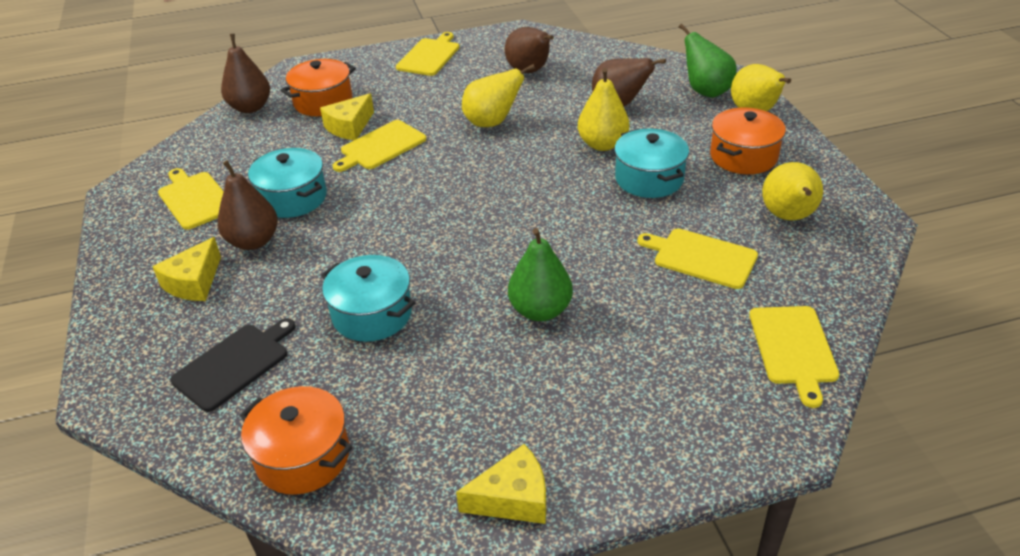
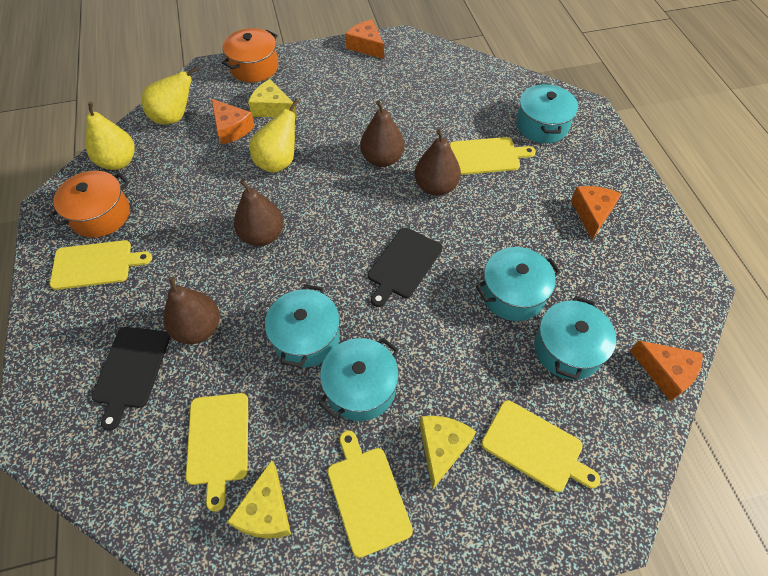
black cutting board: 1 -> 2
green pear: 2 -> 0
orange cheese: 0 -> 4
orange pot: 3 -> 2
turquoise pot: 3 -> 5
yellow pear: 4 -> 3

